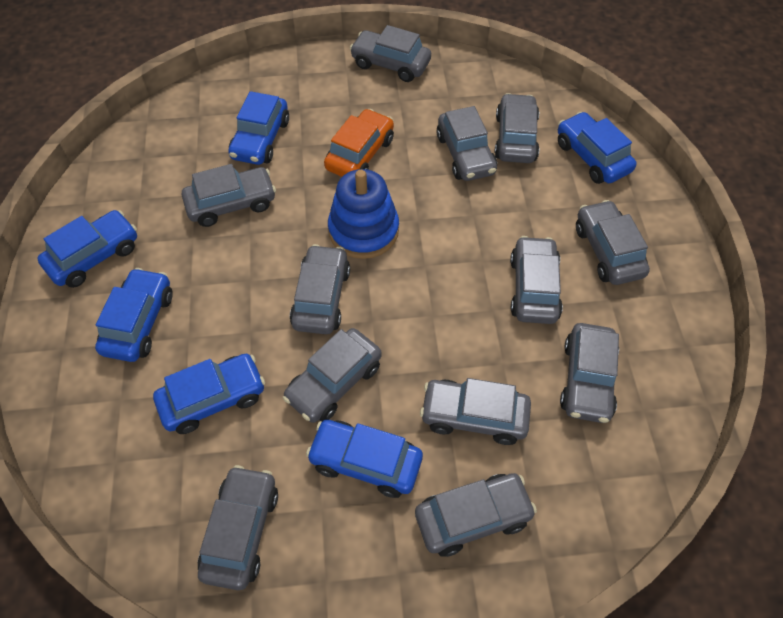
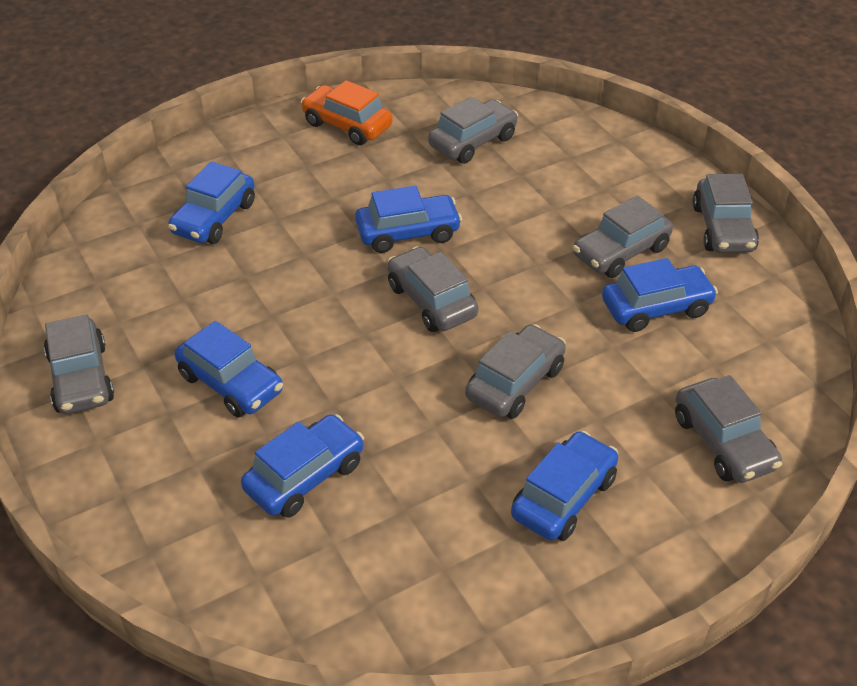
blue stacking toy: 1 -> 0
grey car: 12 -> 7

